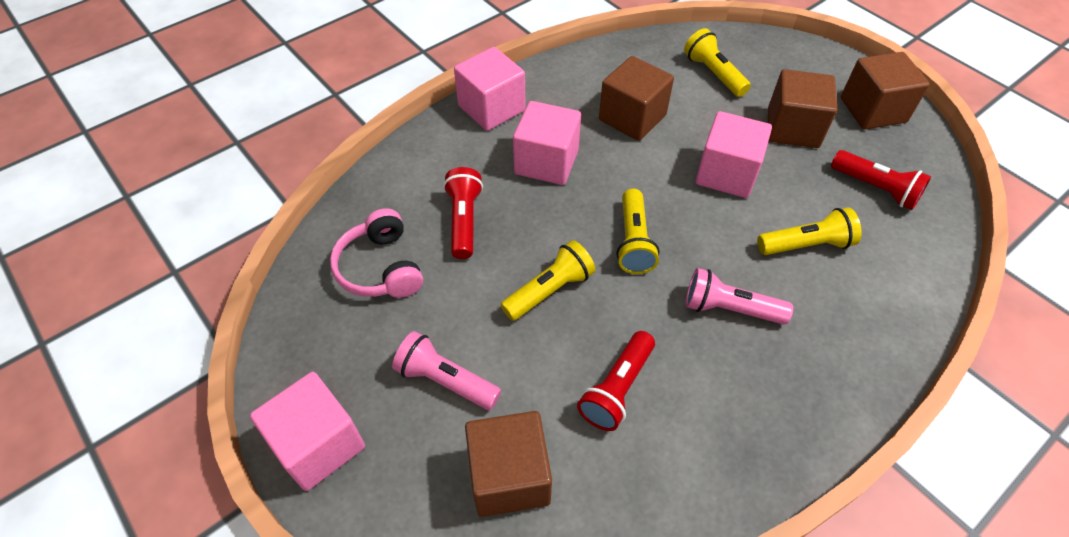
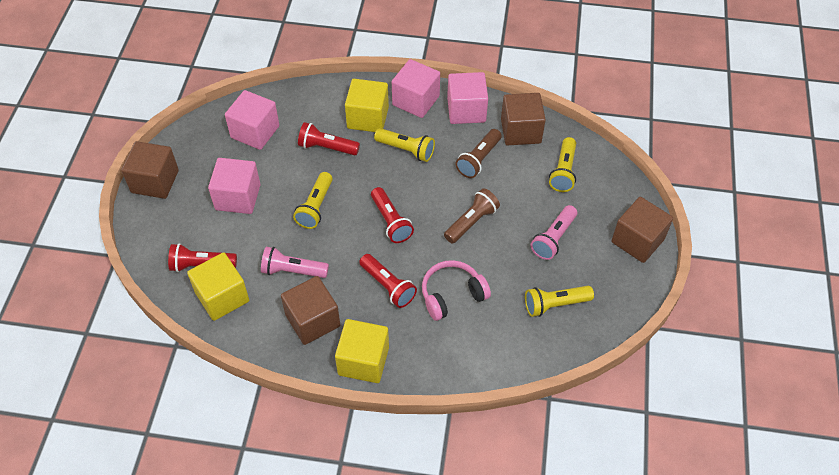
brown flashlight: 0 -> 2
red flashlight: 3 -> 4
yellow cube: 0 -> 3

